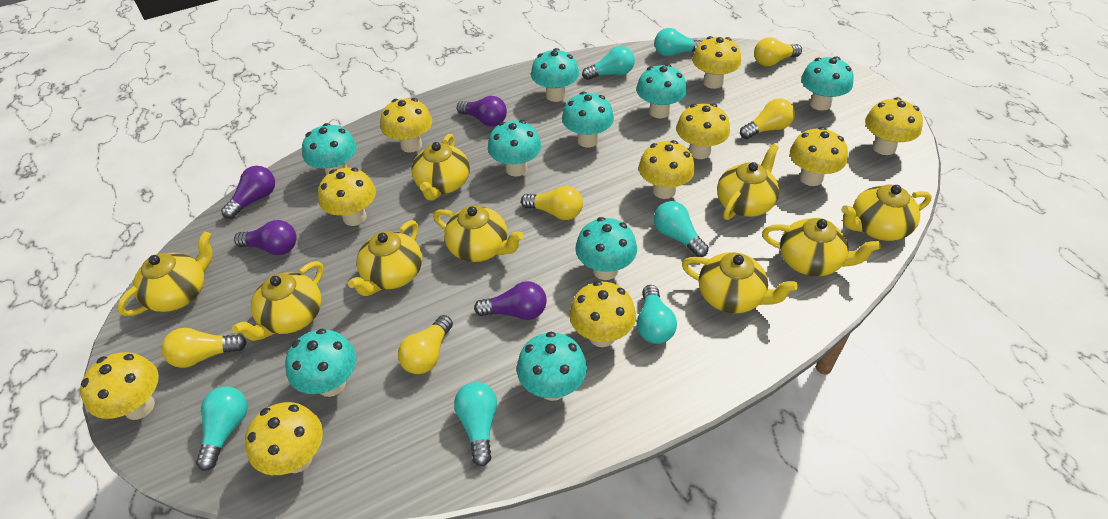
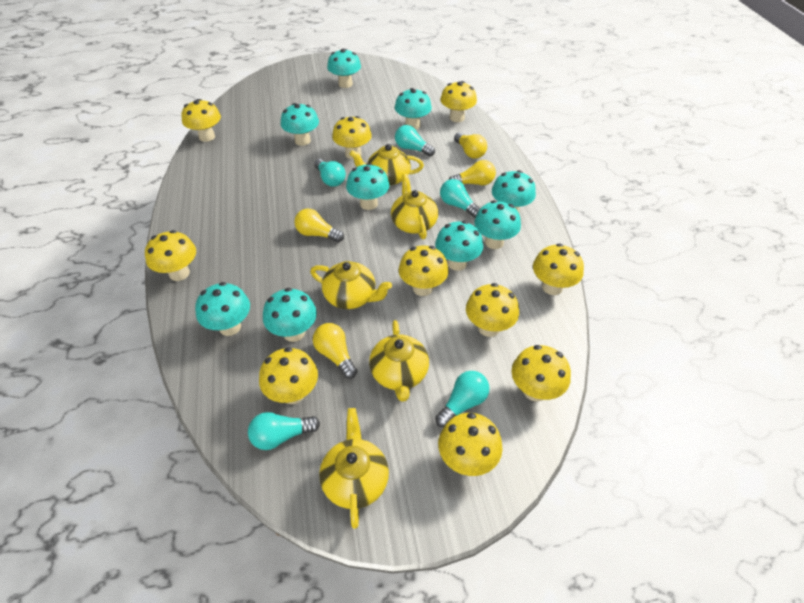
purple light bulb: 4 -> 0
turquoise light bulb: 6 -> 5
yellow light bulb: 5 -> 4
yellow teapot: 9 -> 5

